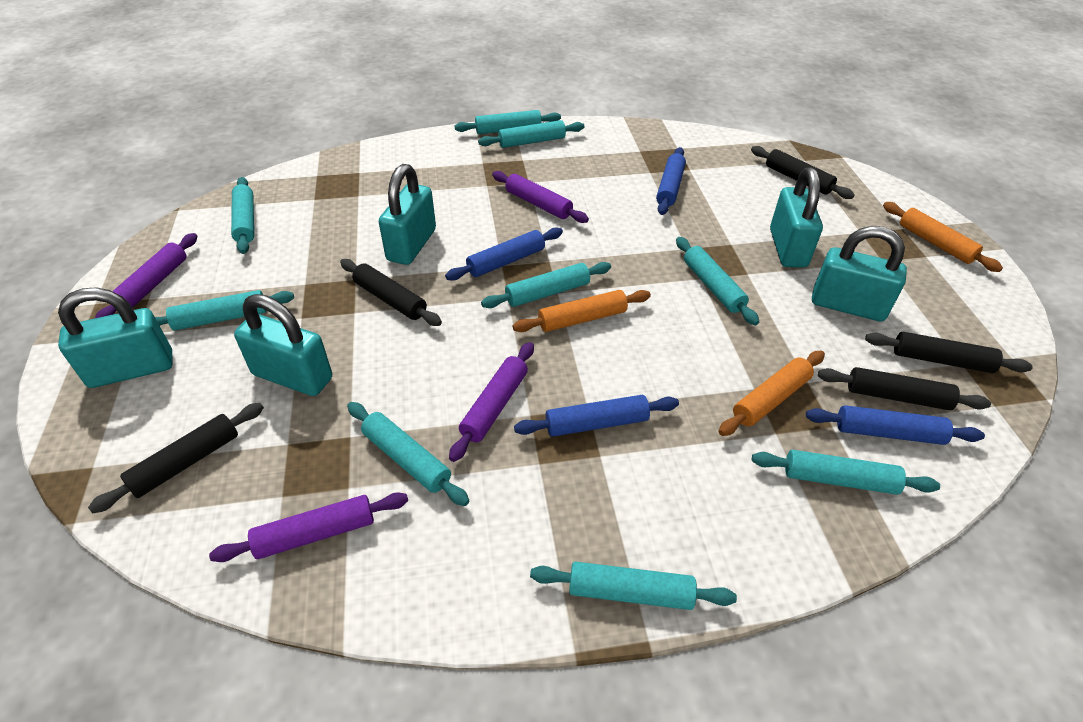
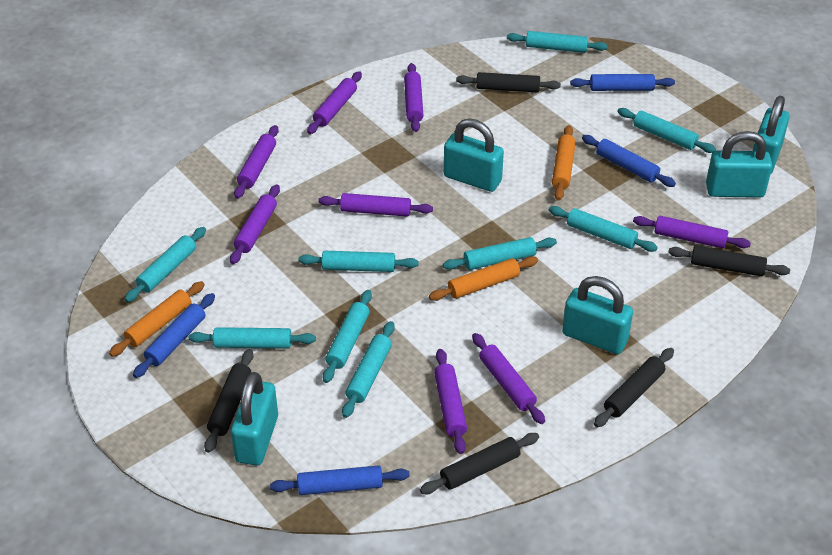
purple rolling pin: 4 -> 8

